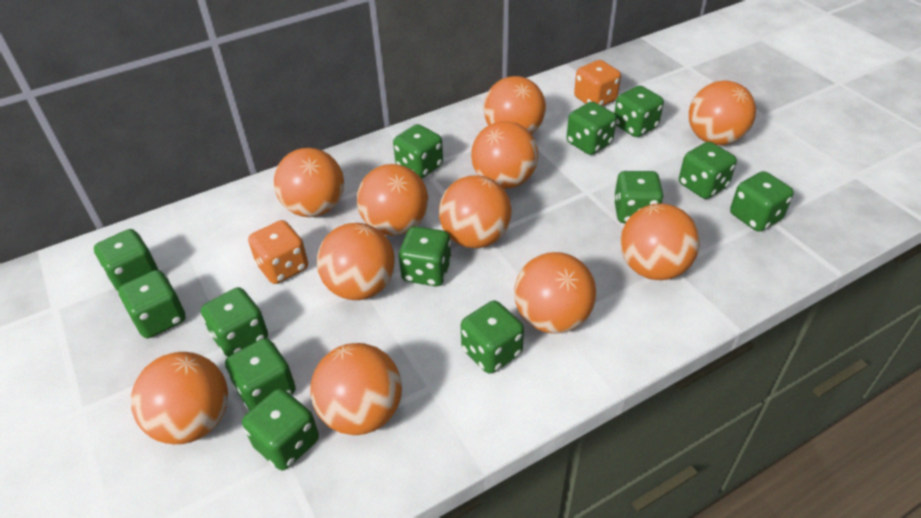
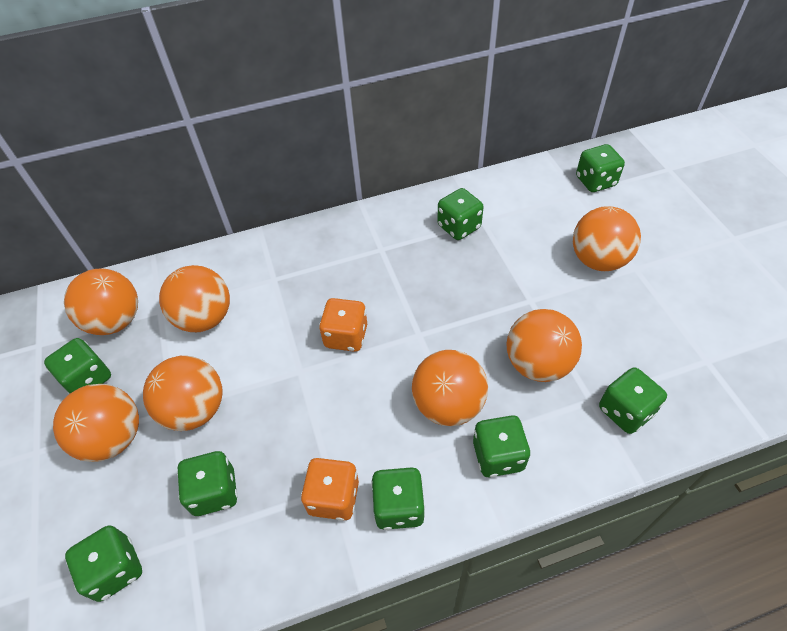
green dice: 13 -> 8
orange ball: 11 -> 7

